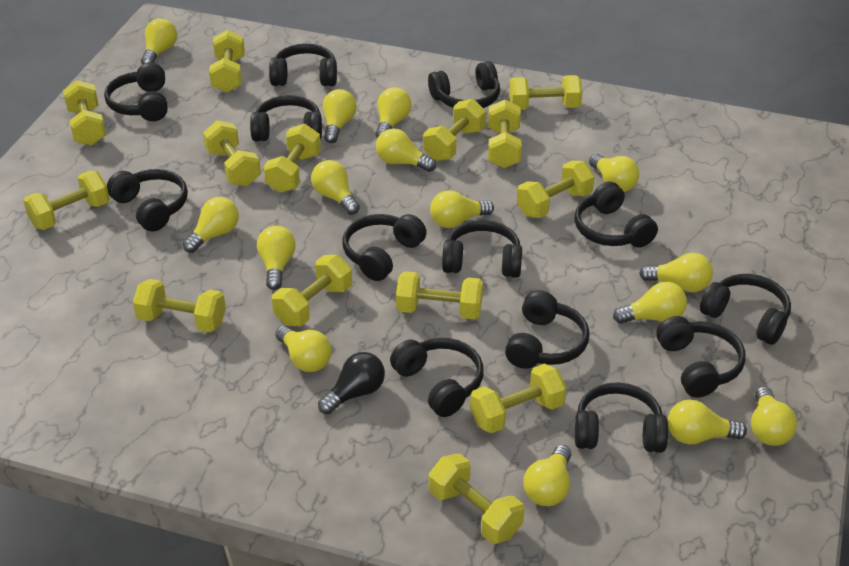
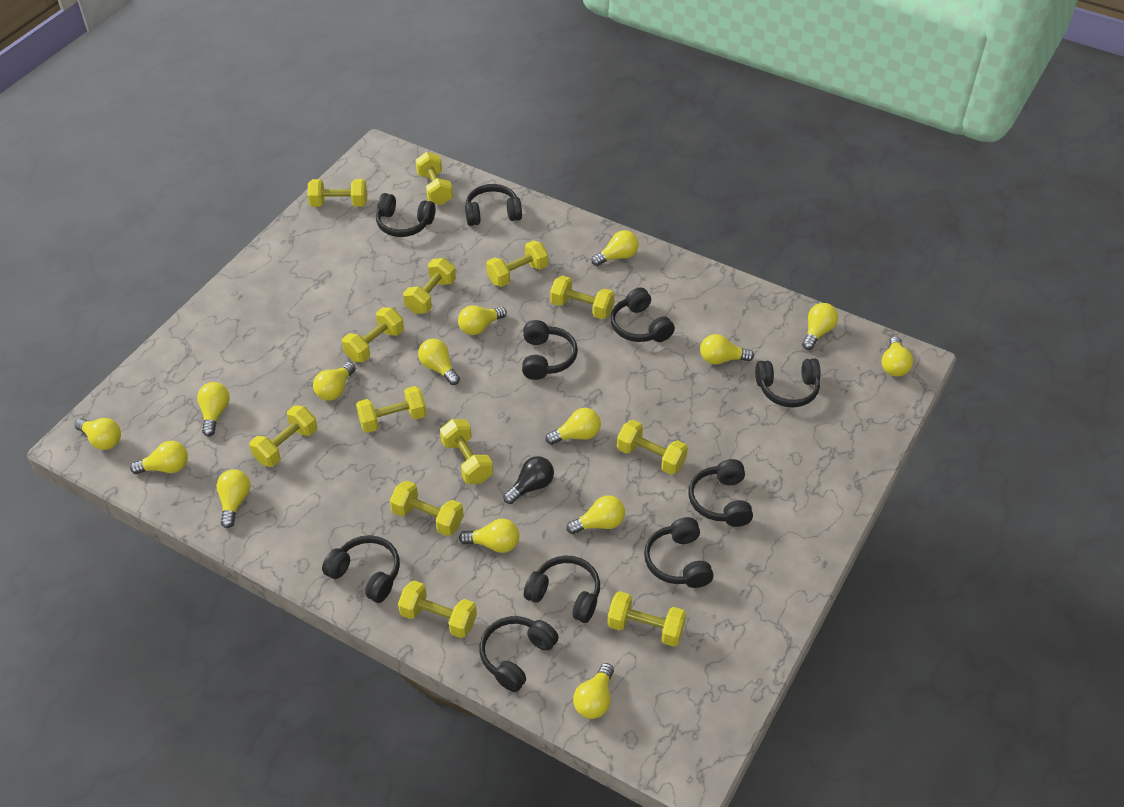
black headphones: 13 -> 10
yellow dumbbell: 14 -> 13

